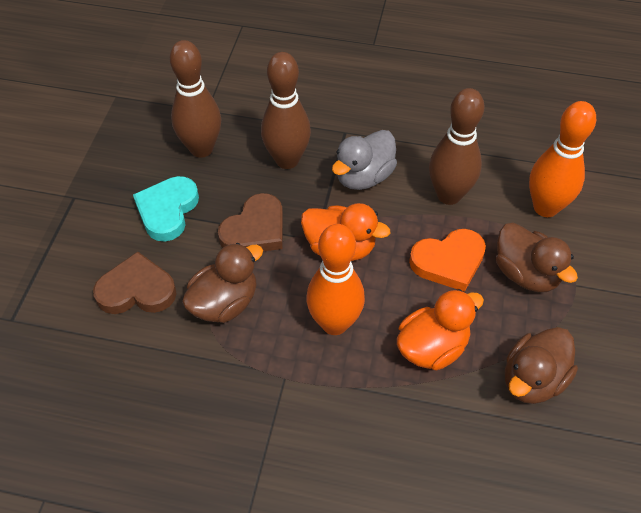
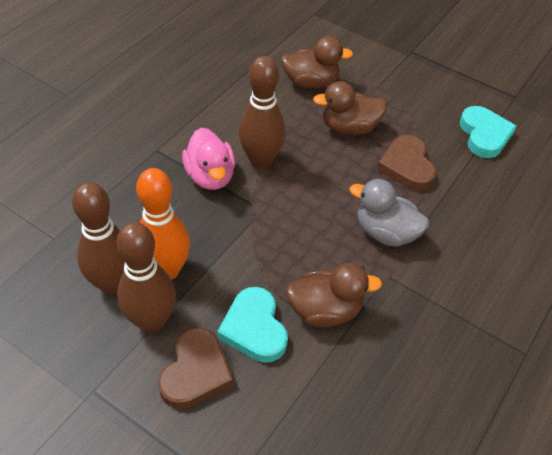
orange bowling pin: 2 -> 1
orange duck: 2 -> 0
orange heart: 1 -> 0
pink duck: 0 -> 1
turquoise heart: 1 -> 2

